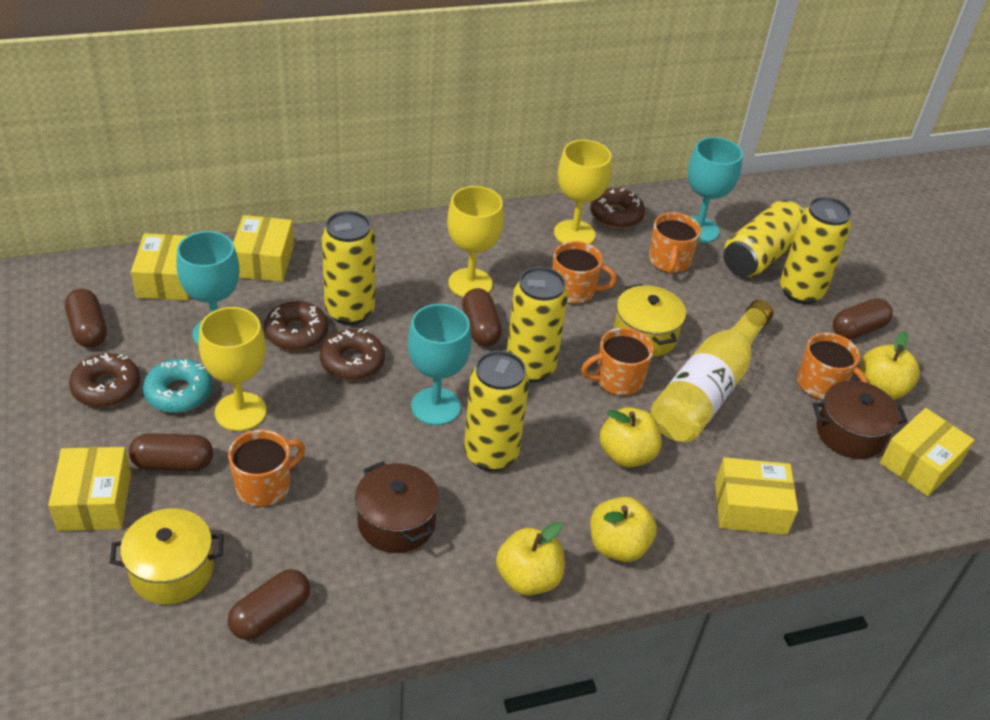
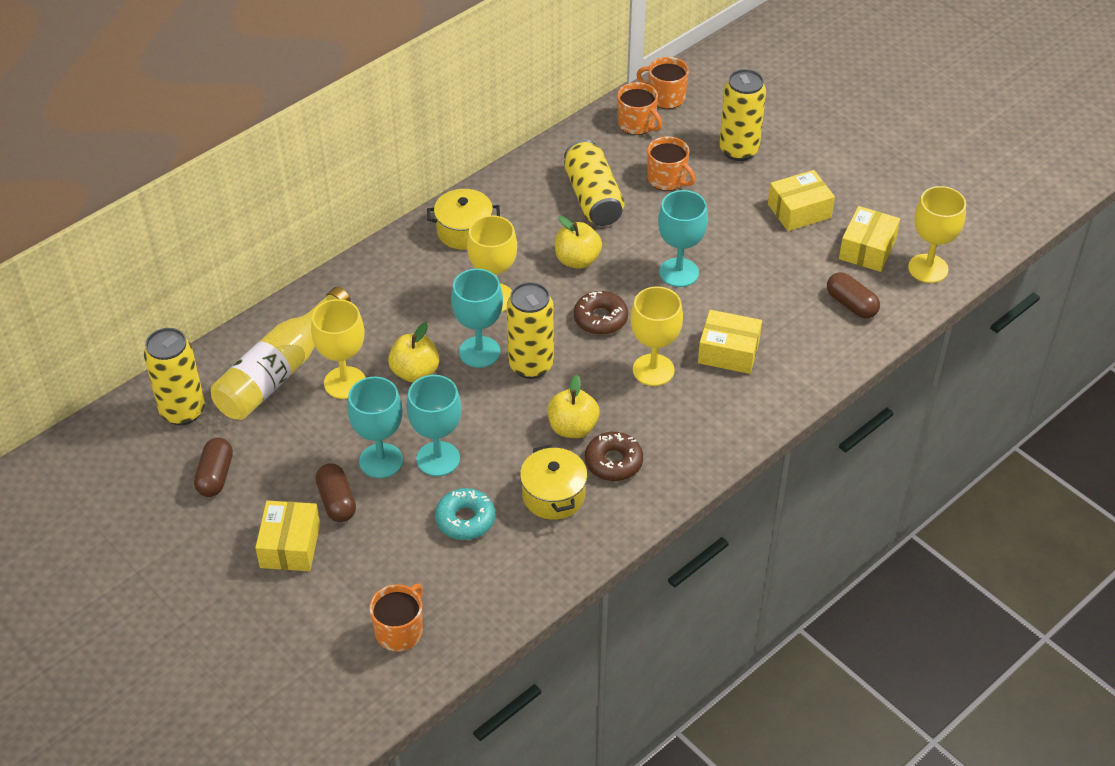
brown capsule: 5 -> 3
brown donut: 4 -> 2
brown pot: 2 -> 0
orange mug: 5 -> 4
turquoise goblet: 3 -> 4
yellow apple: 4 -> 3
yellow box: 5 -> 4
yellow can: 5 -> 4
yellow goblet: 3 -> 4

